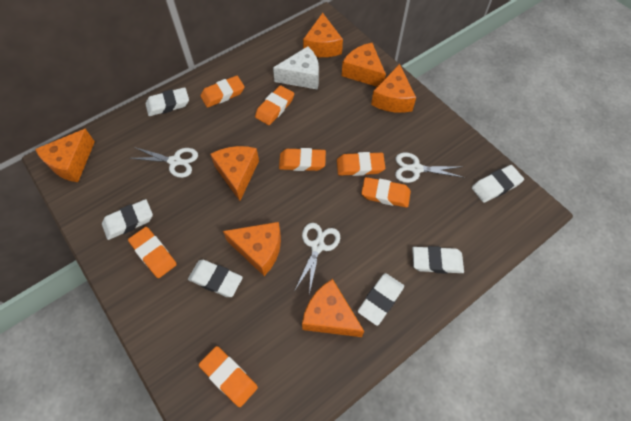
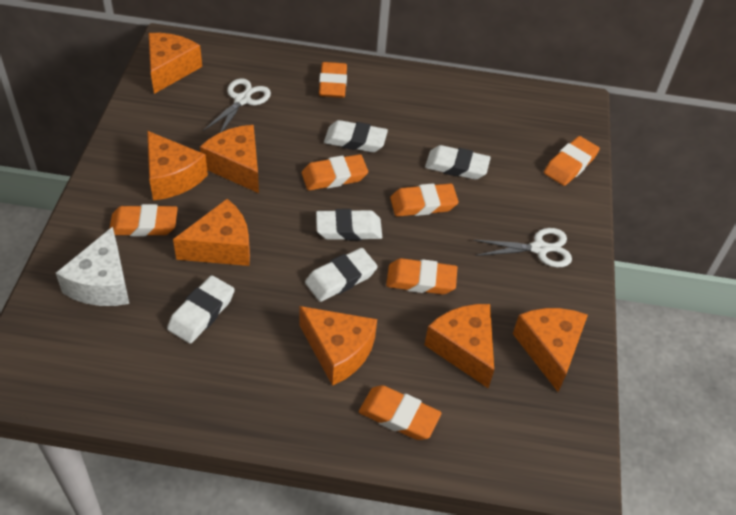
white eraser: 6 -> 5
white scissors: 3 -> 2

